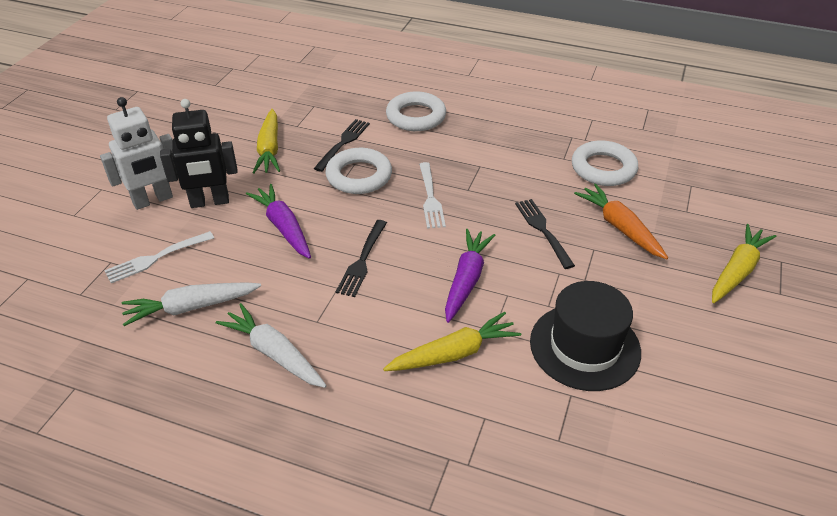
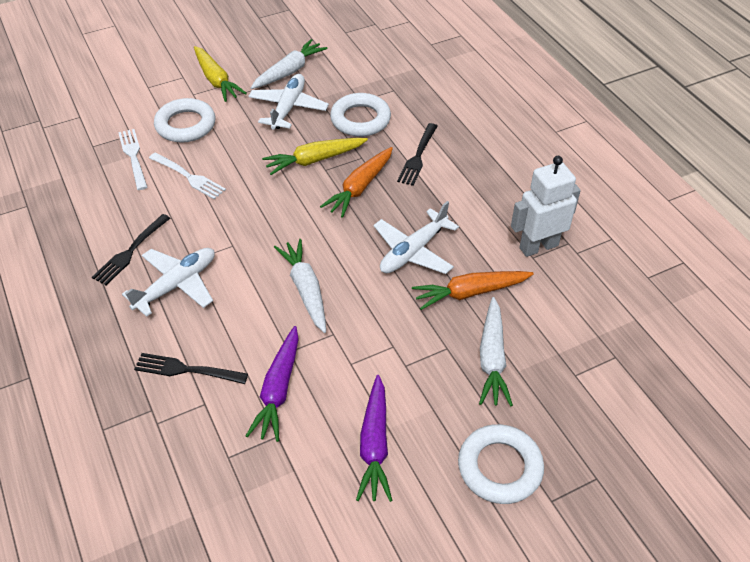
black hat: 1 -> 0
black robot: 1 -> 0
orange carrot: 1 -> 2
white carrot: 2 -> 3
white plane: 0 -> 3
yellow carrot: 3 -> 2

